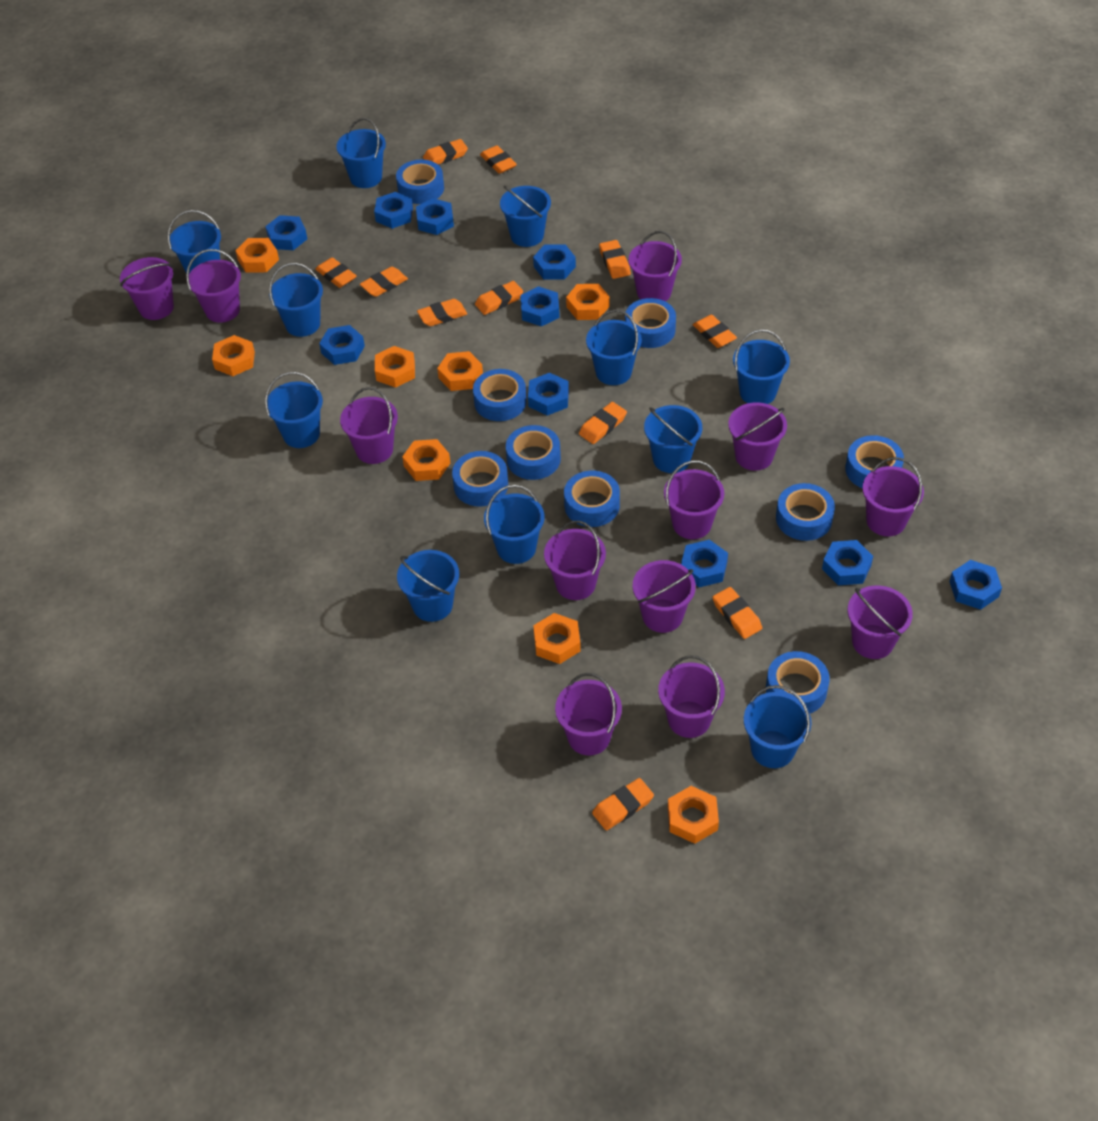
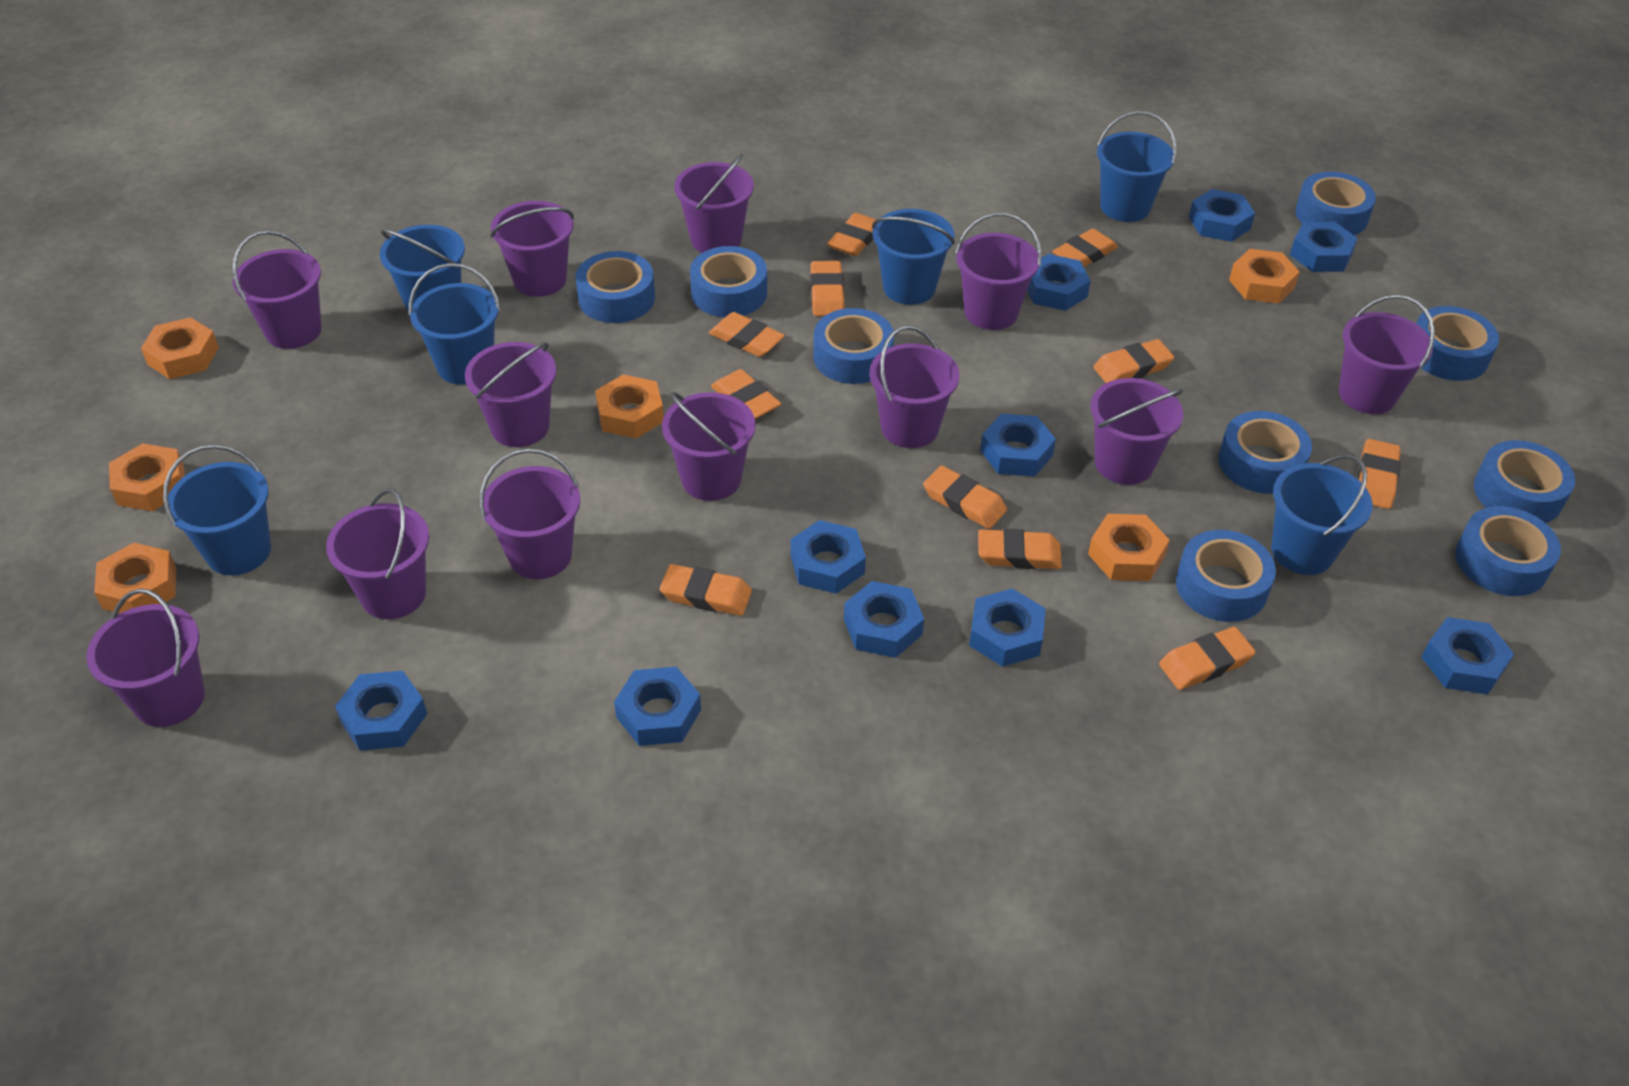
blue bucket: 11 -> 6
orange nut: 8 -> 6

